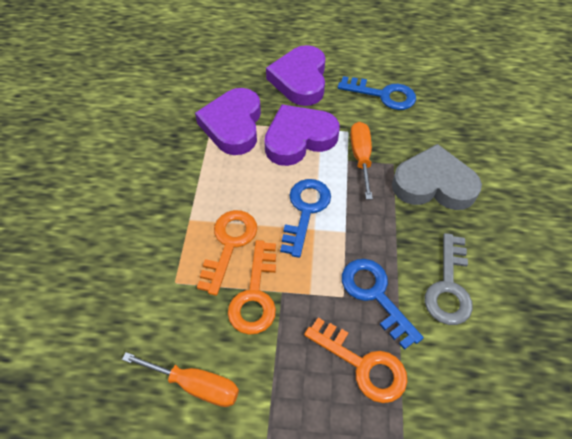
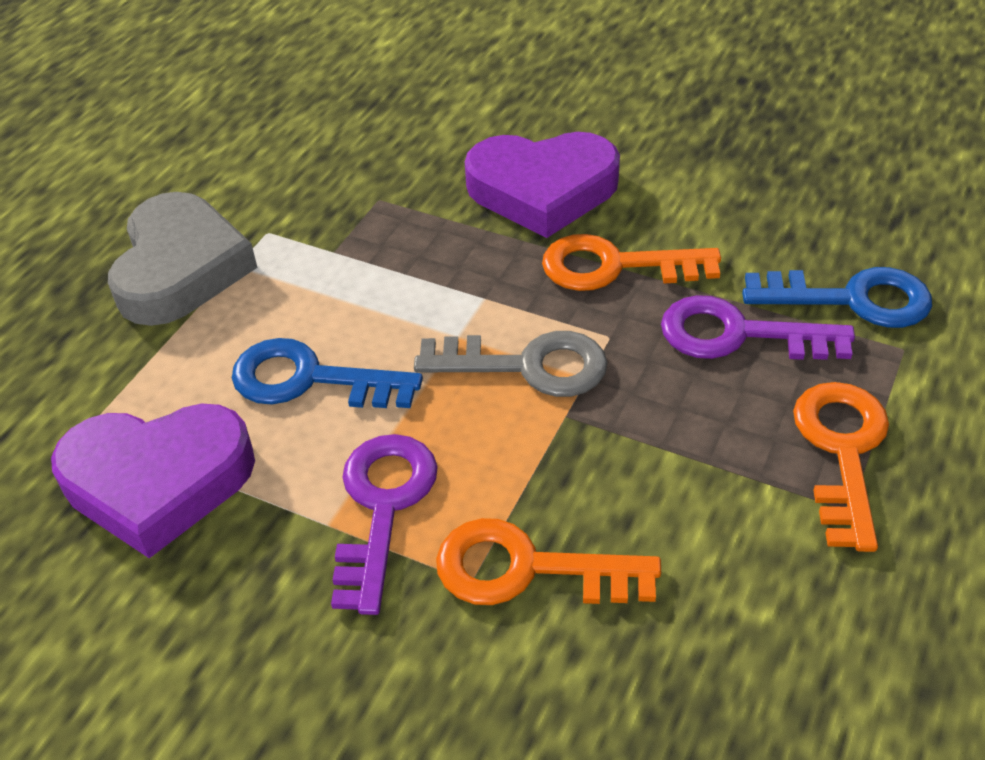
blue key: 3 -> 2
orange screwdriver: 2 -> 0
purple heart: 3 -> 2
purple key: 0 -> 2

